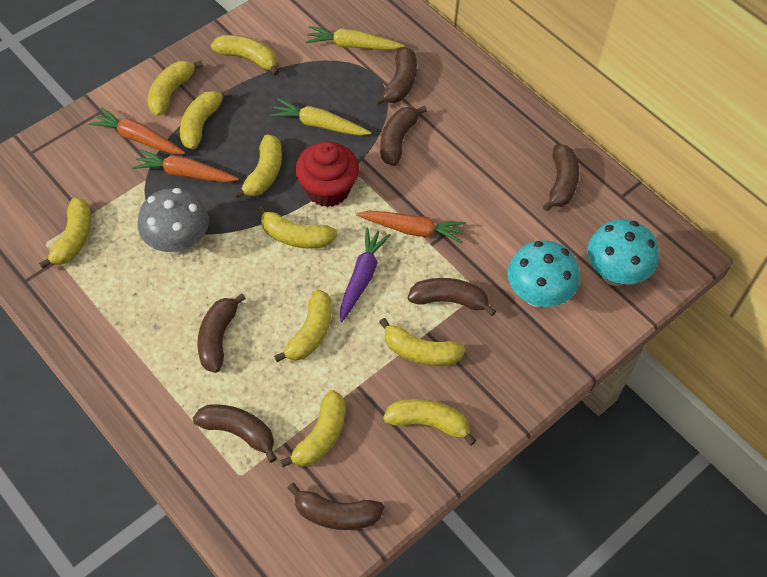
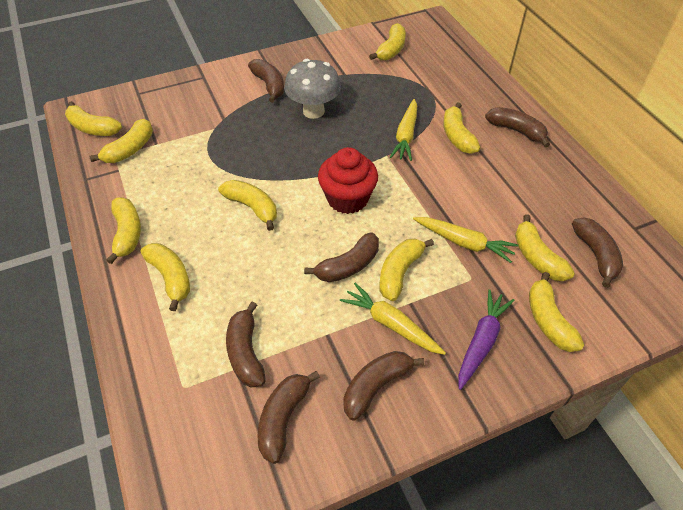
orange carrot: 3 -> 0
turquoise mushroom: 2 -> 0
yellow carrot: 2 -> 3

